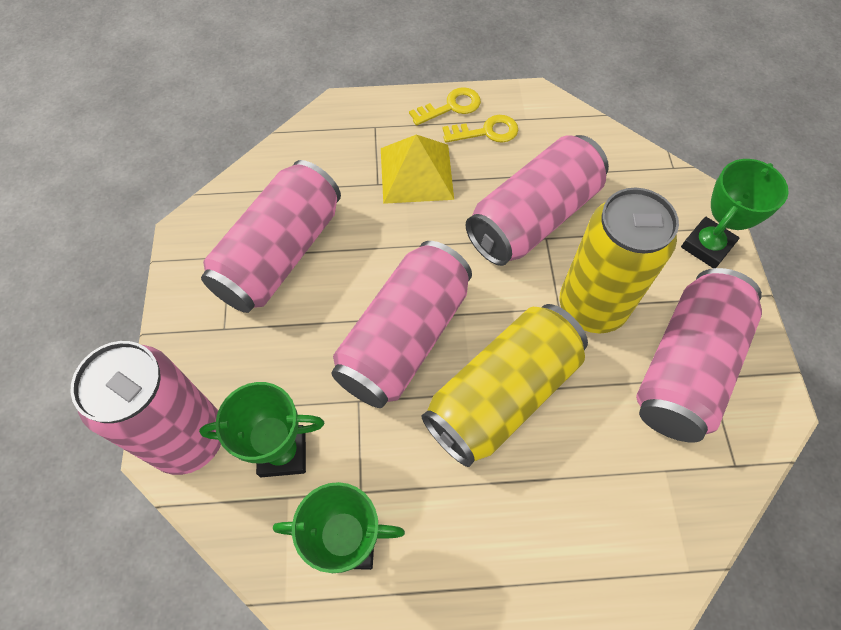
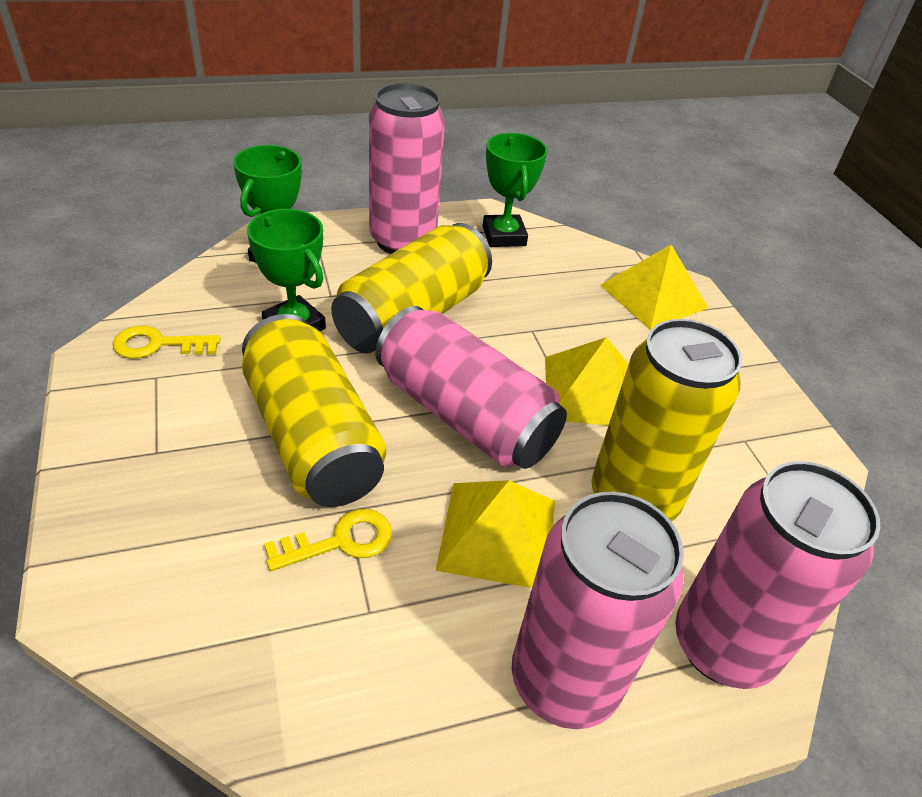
pink can: 5 -> 4
yellow can: 2 -> 3
yellow pyramid: 1 -> 3

